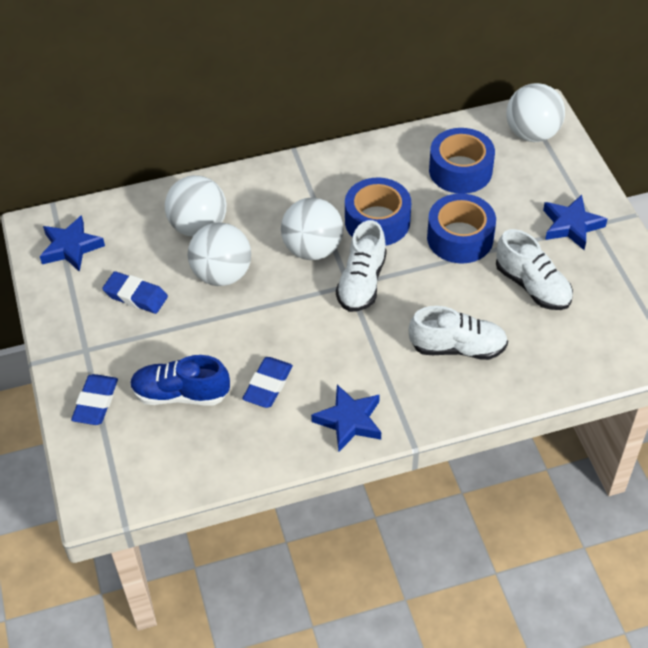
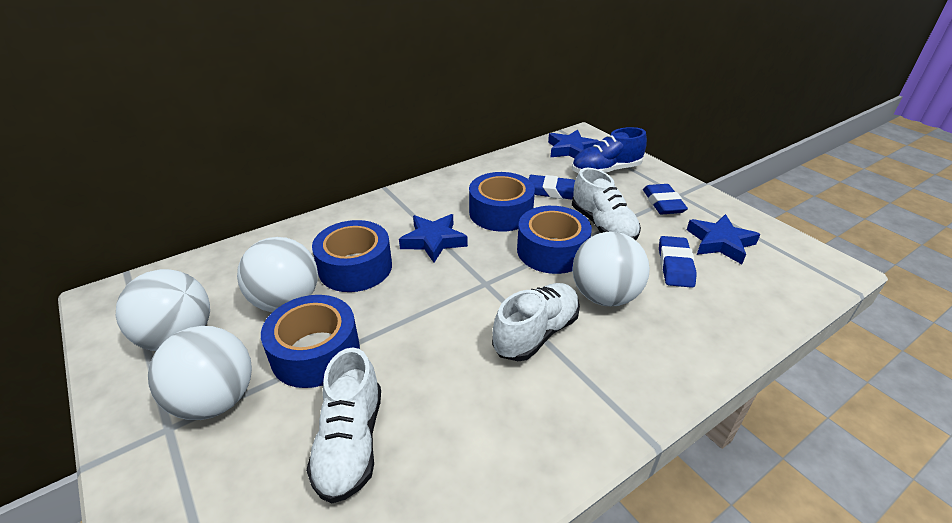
blue tape: 3 -> 4

